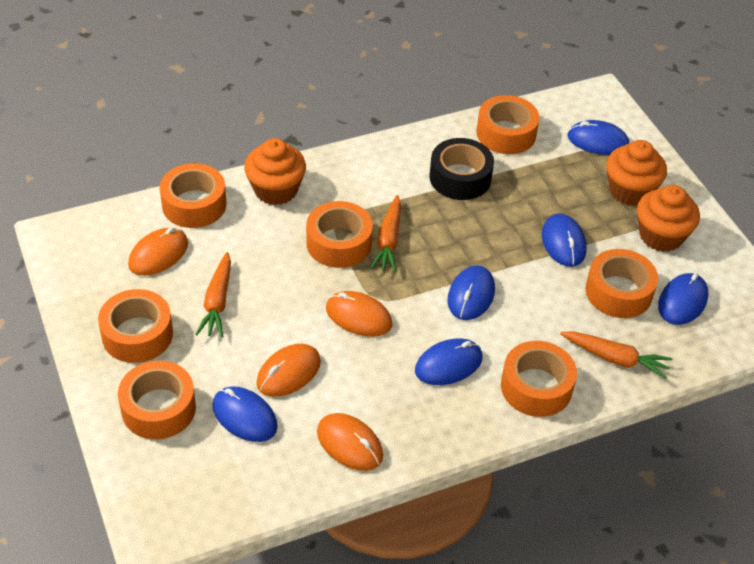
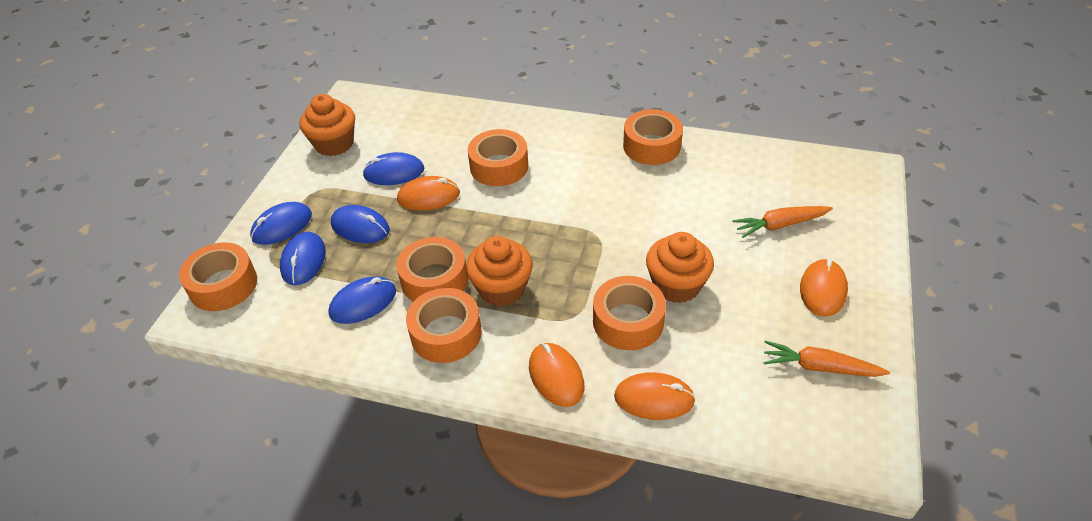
black tape: 1 -> 0
blue mouse: 6 -> 5
orange carrot: 3 -> 2
orange tape: 7 -> 6

